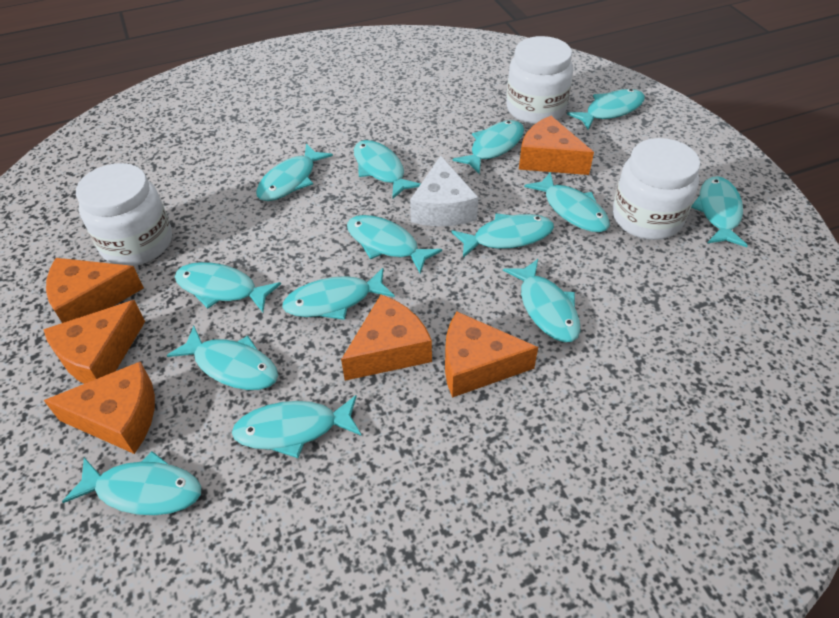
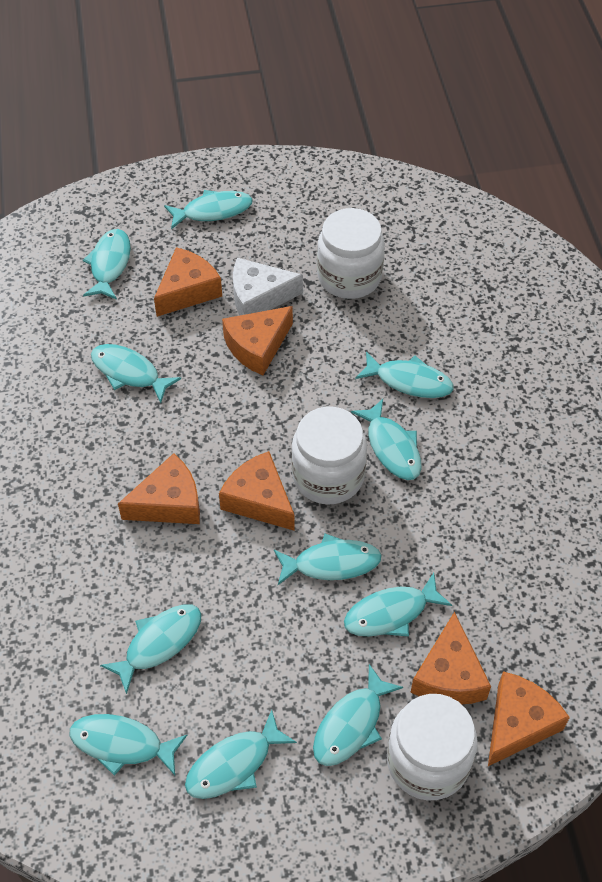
turquoise fish: 14 -> 11

